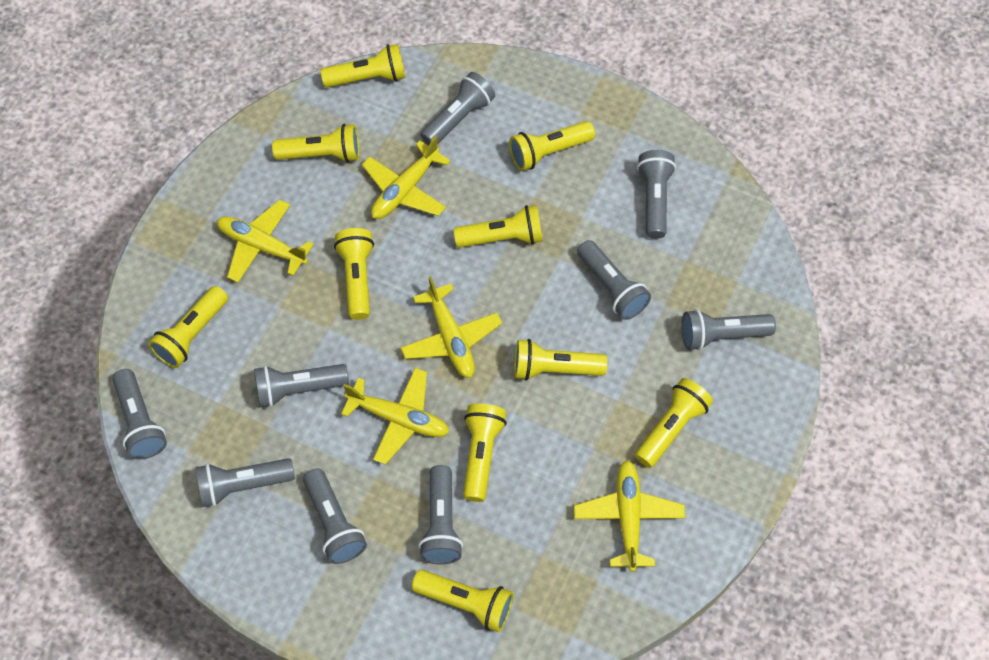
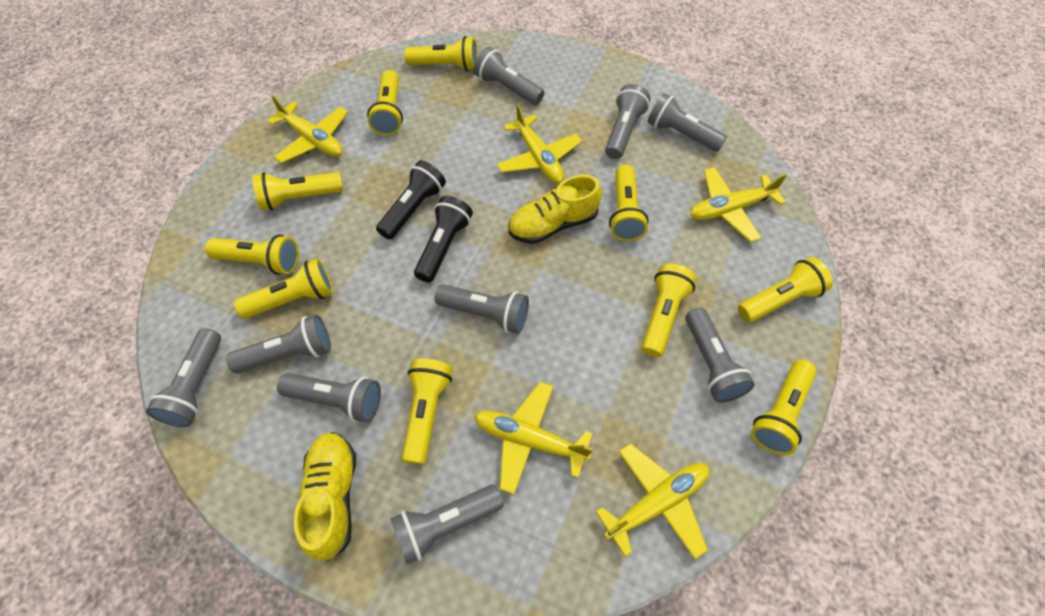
black flashlight: 0 -> 2
yellow shoe: 0 -> 2

